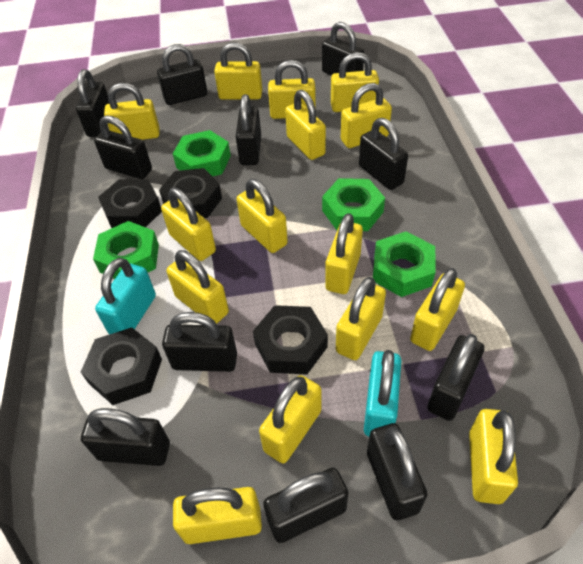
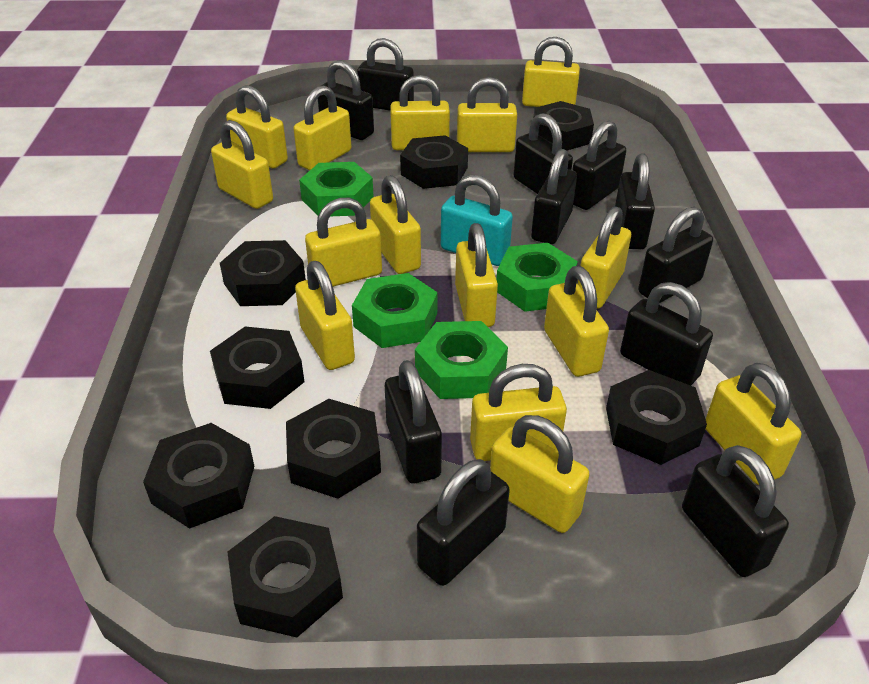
black nut: 4 -> 8
turquoise padlock: 2 -> 1

